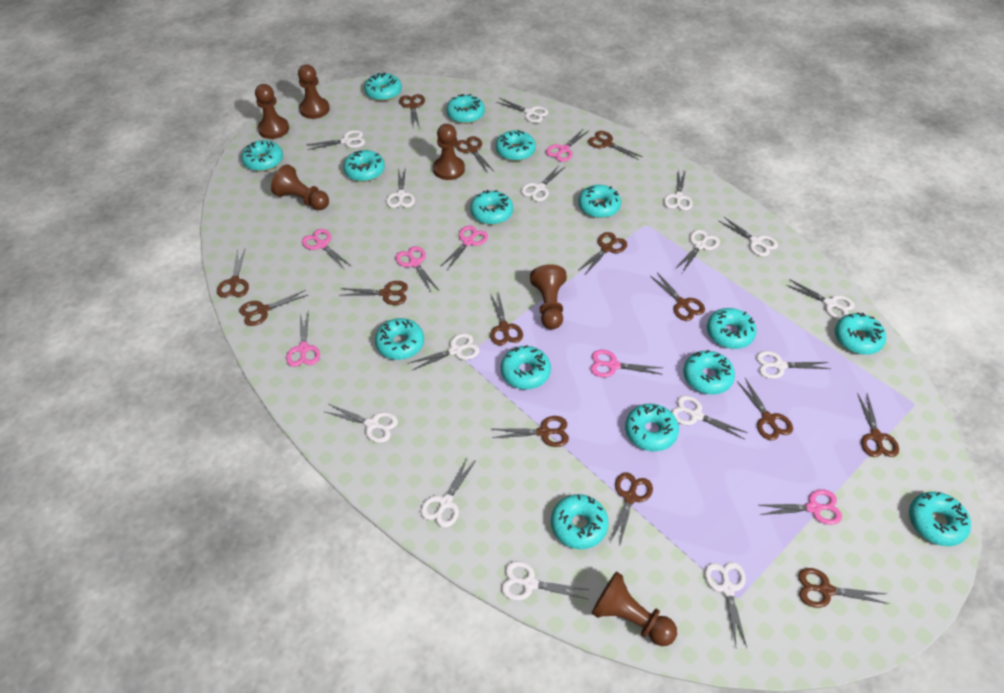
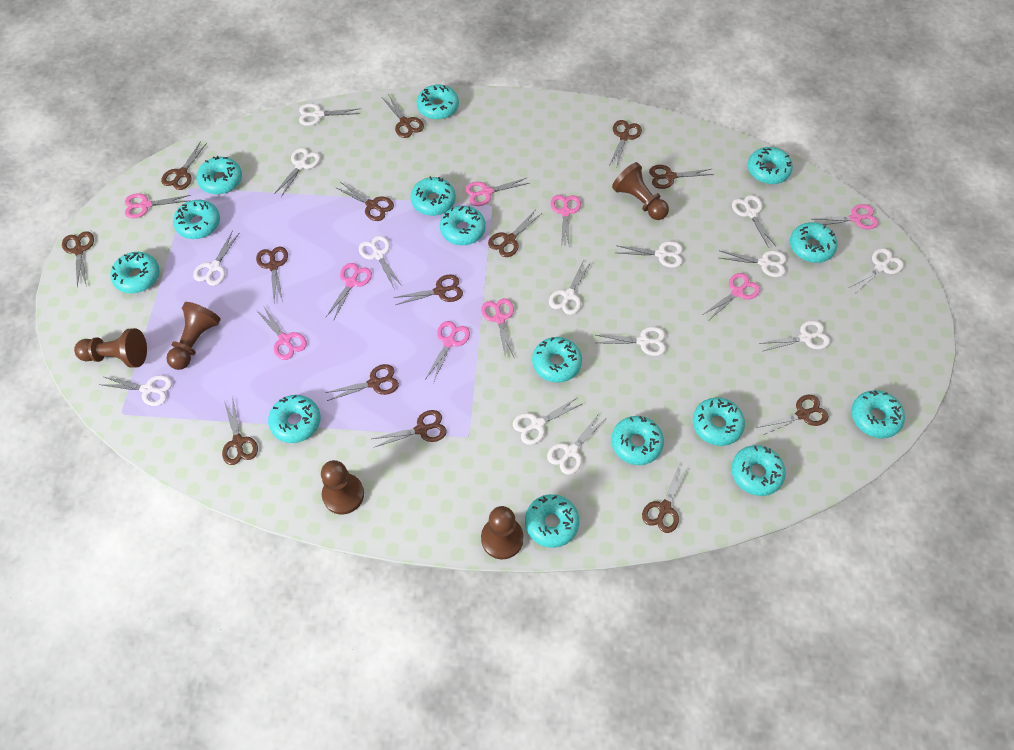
brown pawn: 6 -> 5
pink scissors: 7 -> 9
white scissors: 15 -> 14

